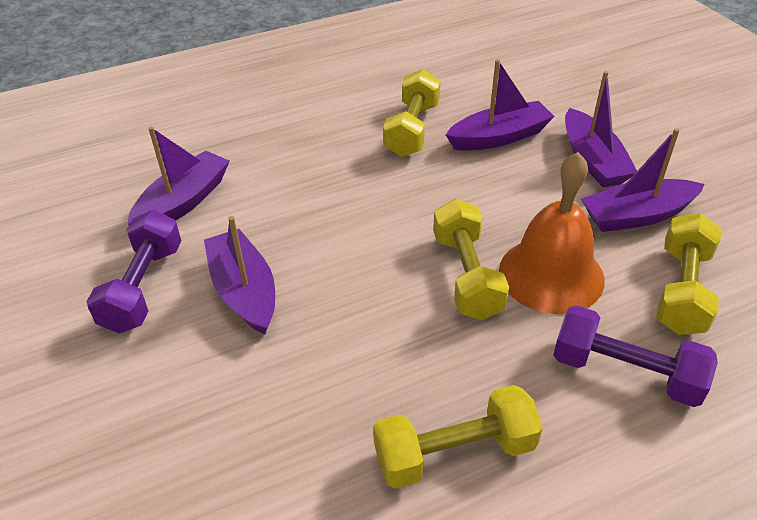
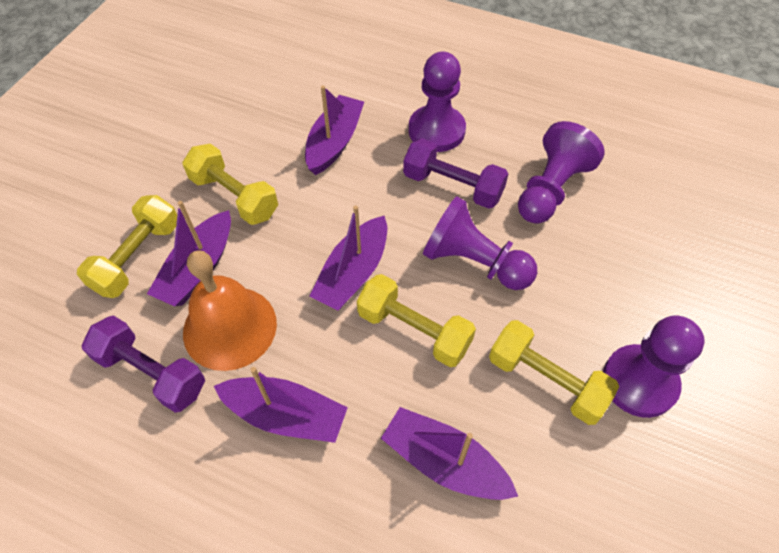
purple pawn: 0 -> 4

